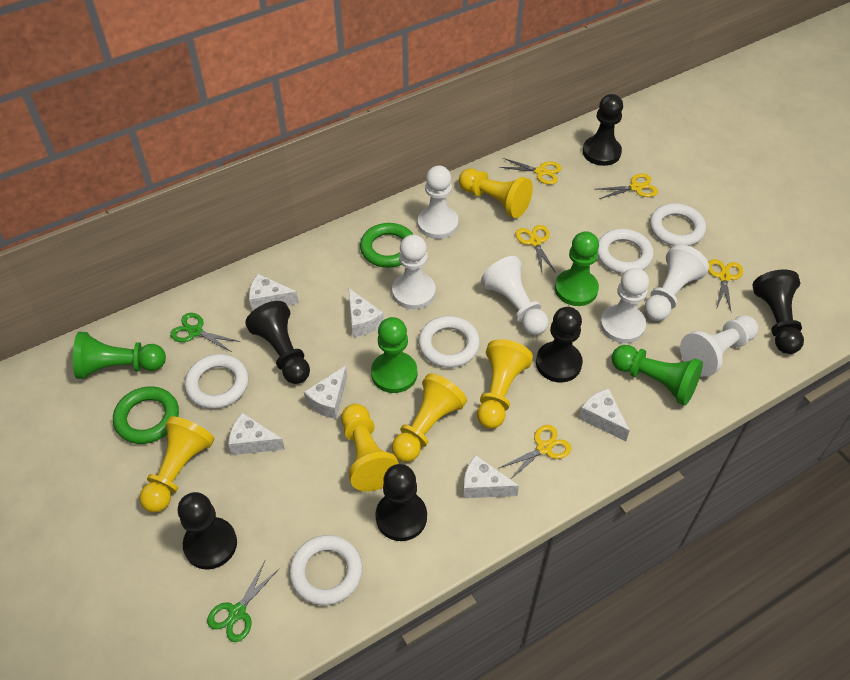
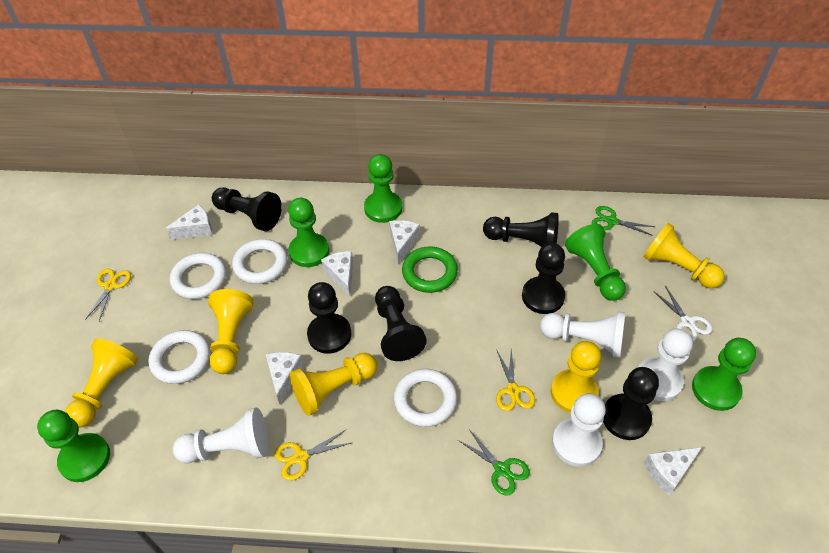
green pawn: 4 -> 5
green ring: 2 -> 1
white cheese: 6 -> 5
white pawn: 6 -> 4
white ring: 5 -> 4
white scissors: 0 -> 1
yellow scissors: 5 -> 3

